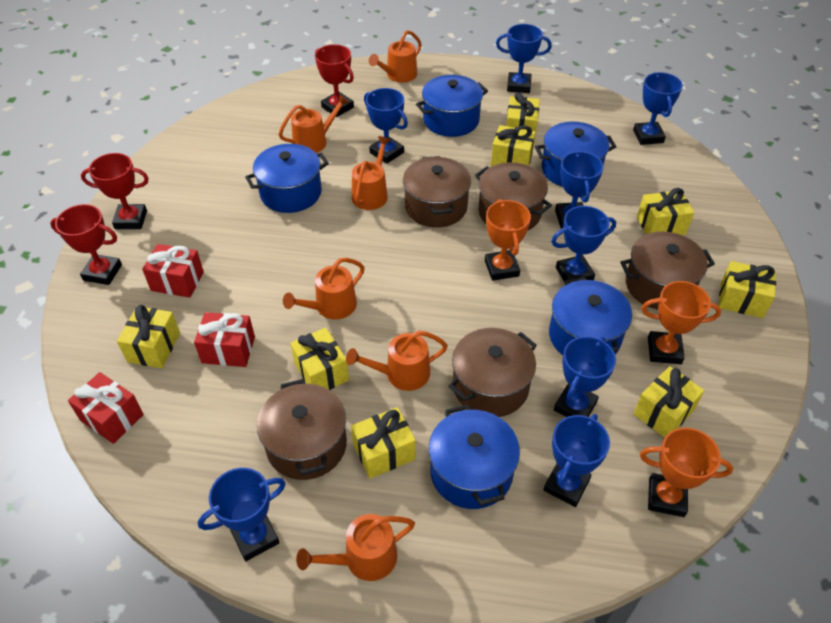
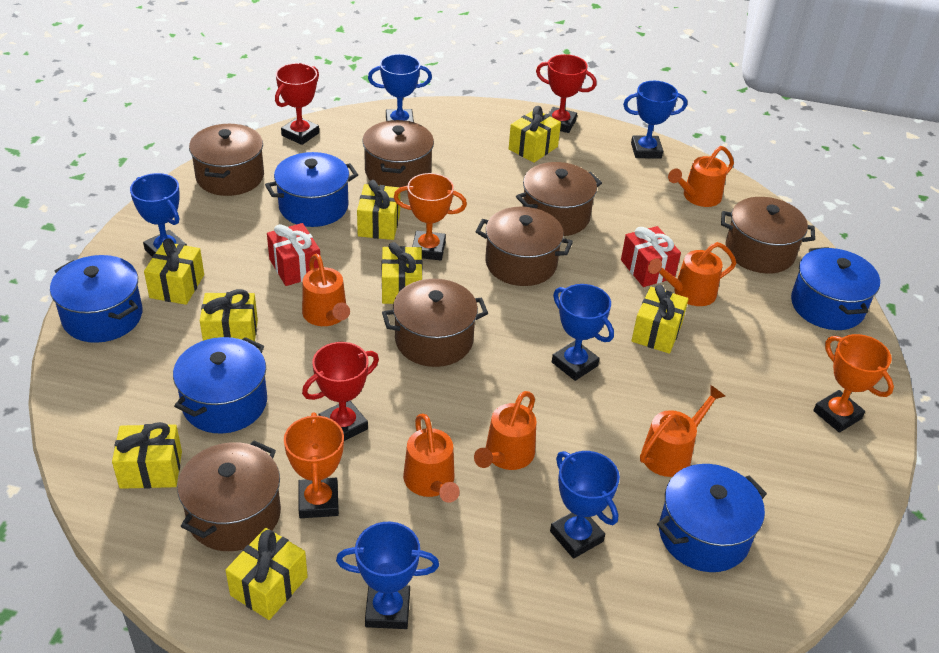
blue trophy: 8 -> 6
brown pot: 5 -> 7
red gift: 3 -> 2

